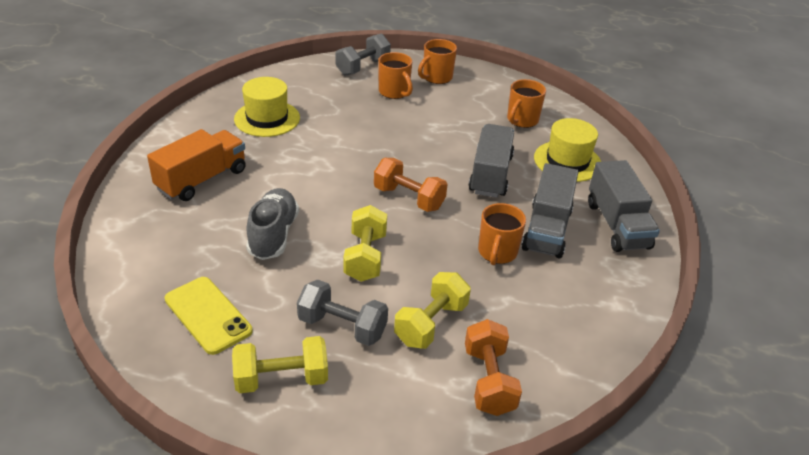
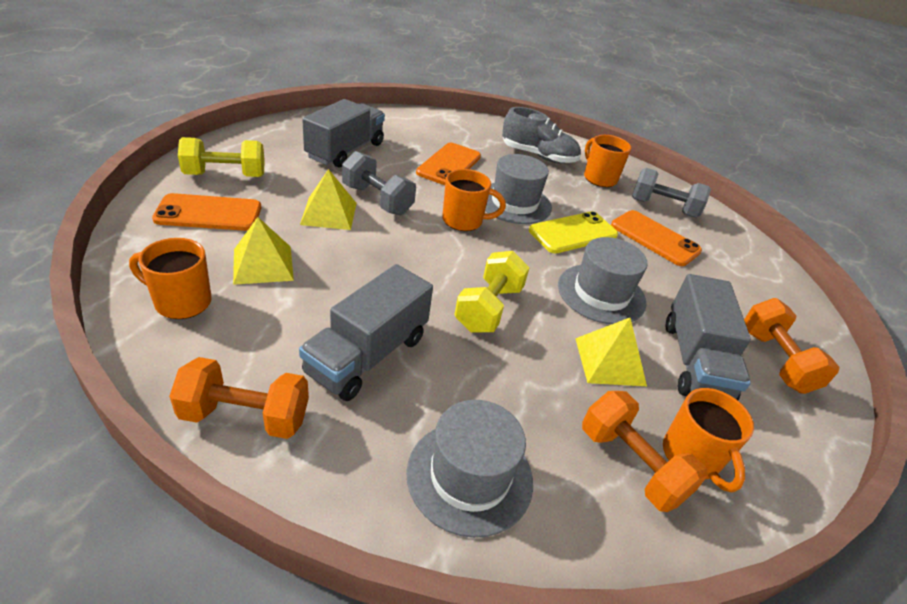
grey hat: 0 -> 3
orange dumbbell: 2 -> 3
orange phone: 0 -> 3
orange truck: 1 -> 0
yellow dumbbell: 3 -> 2
yellow hat: 2 -> 0
yellow pyramid: 0 -> 3

